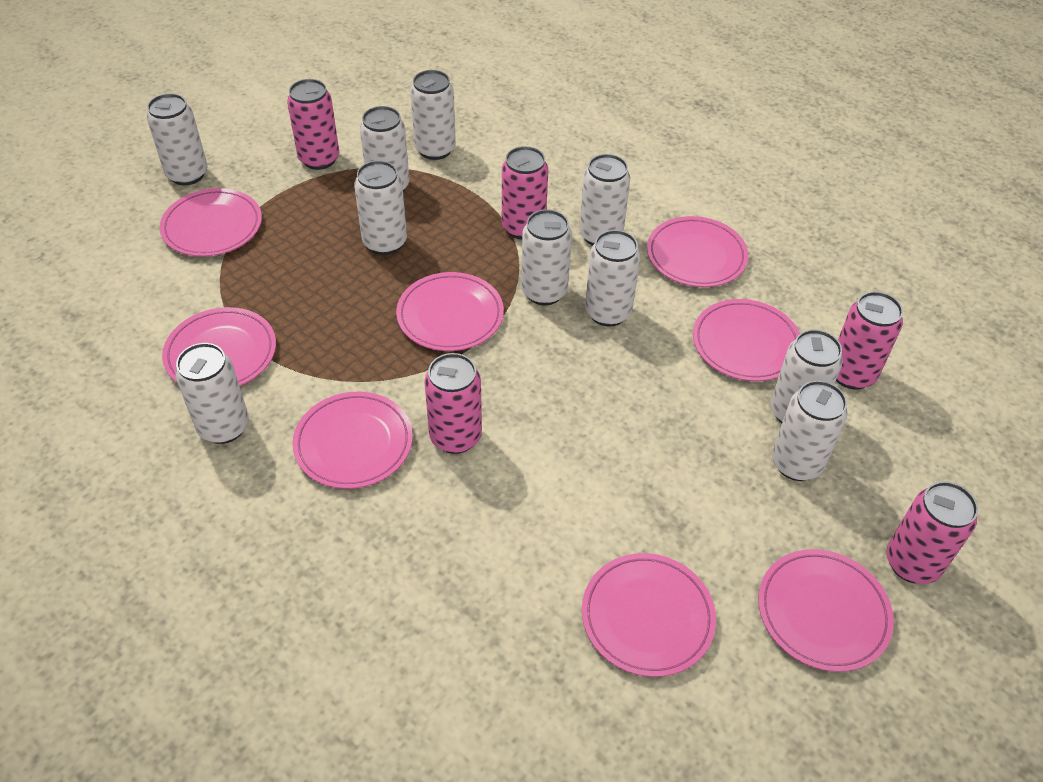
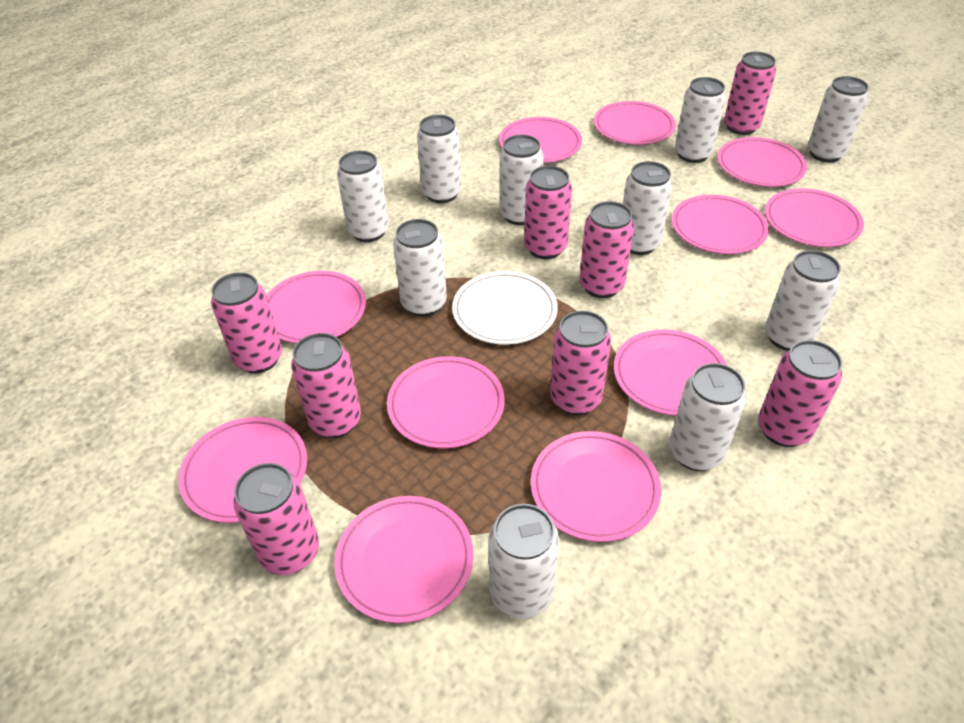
pink can: 5 -> 8
pink plate: 8 -> 11
white plate: 0 -> 1

